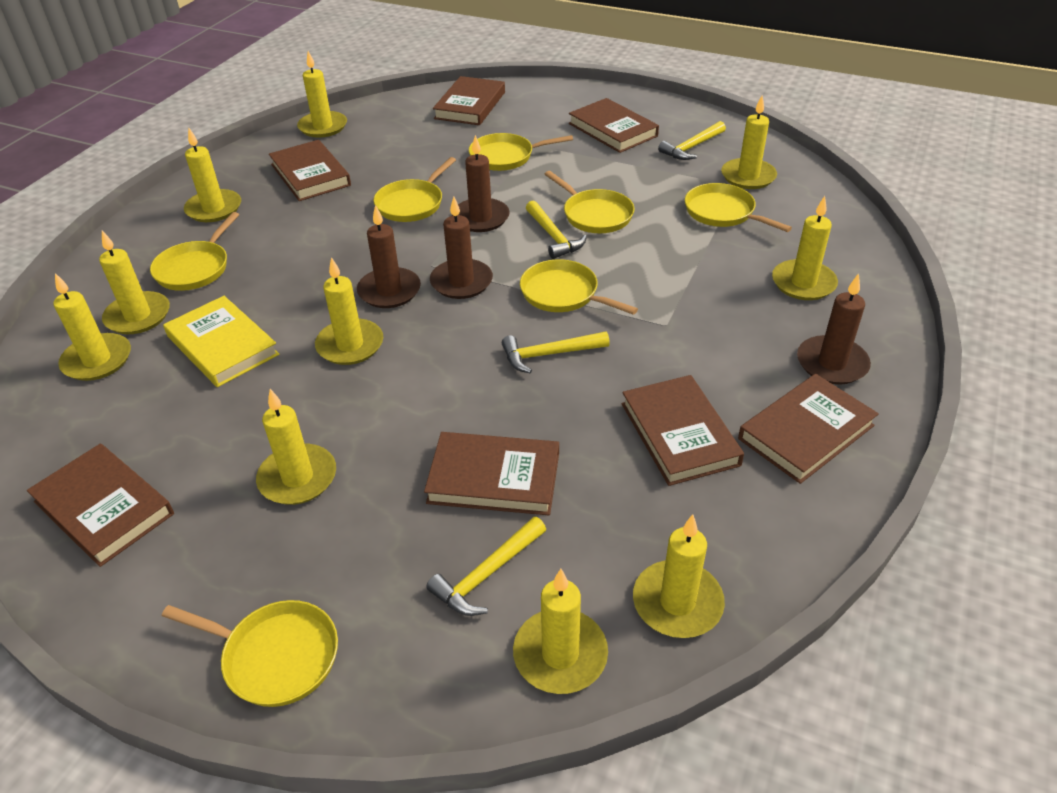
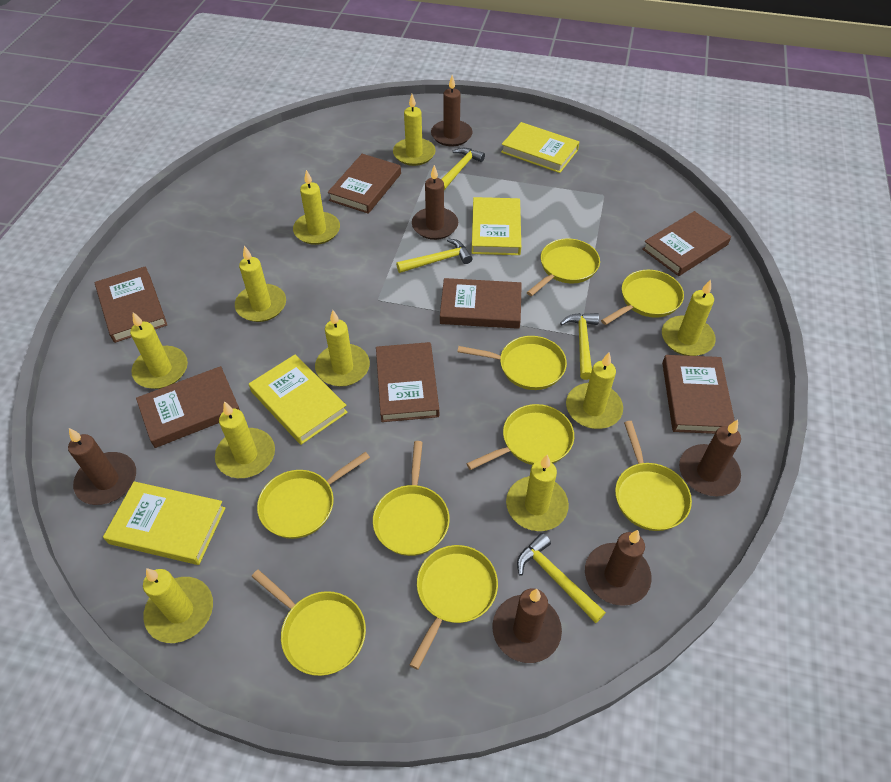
brown candle: 4 -> 6
yellow book: 1 -> 4
yellow pan: 7 -> 9

